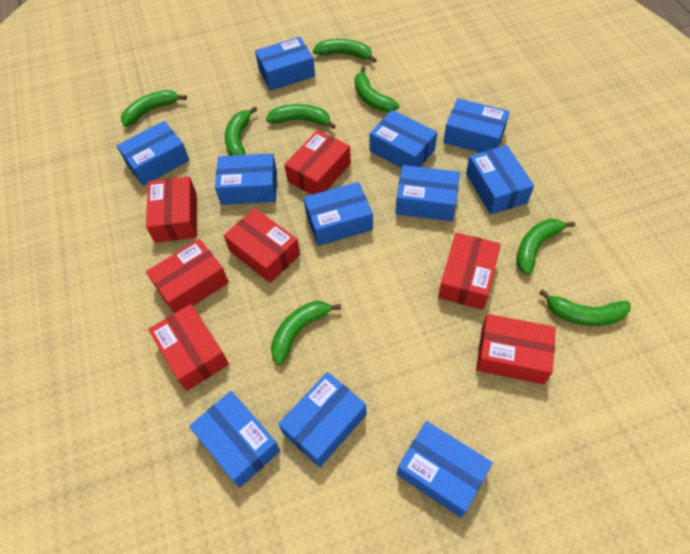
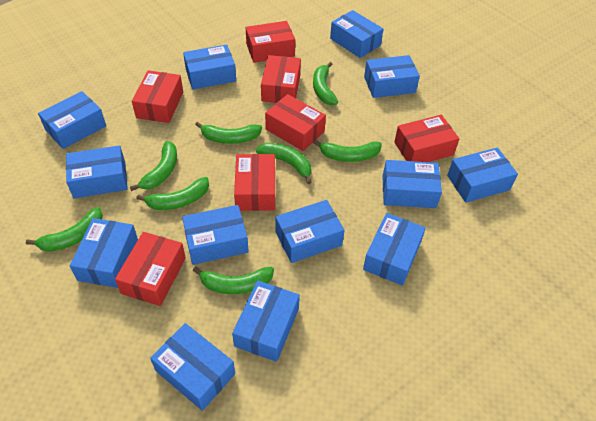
blue box: 11 -> 13

